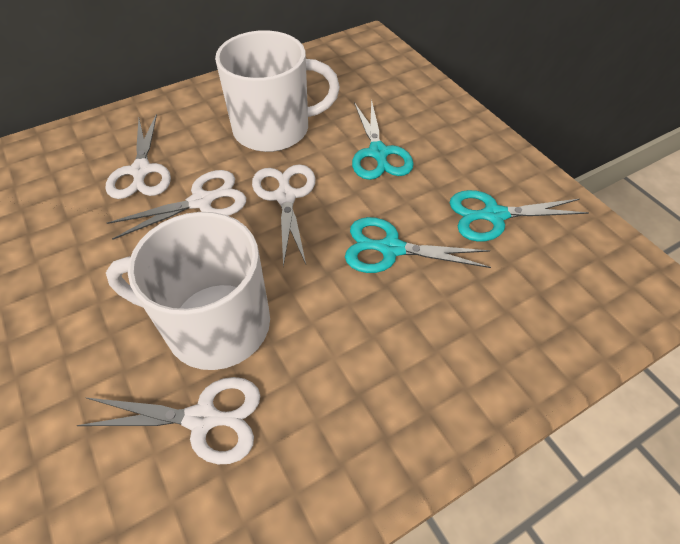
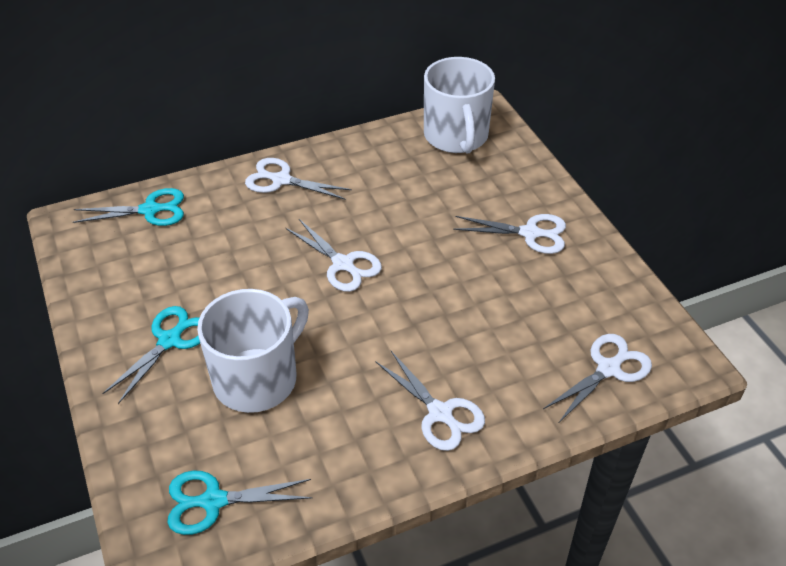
white scissors: 4 -> 5

